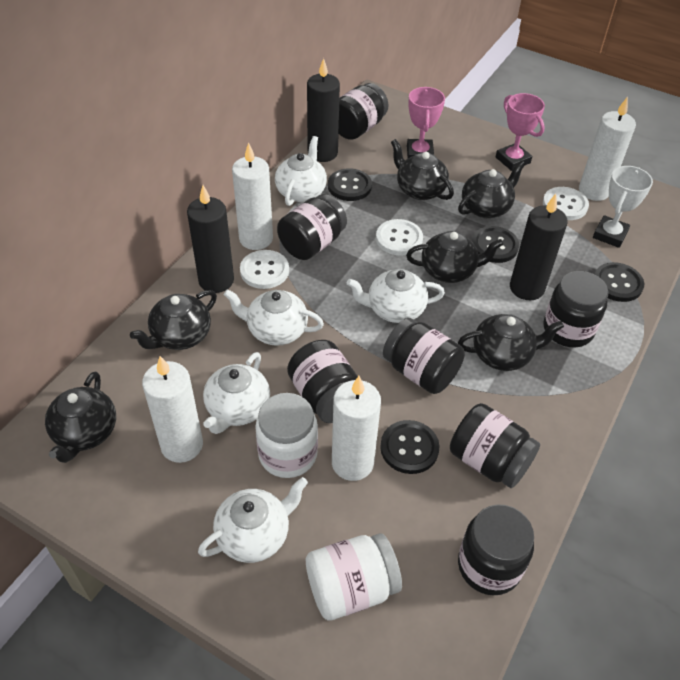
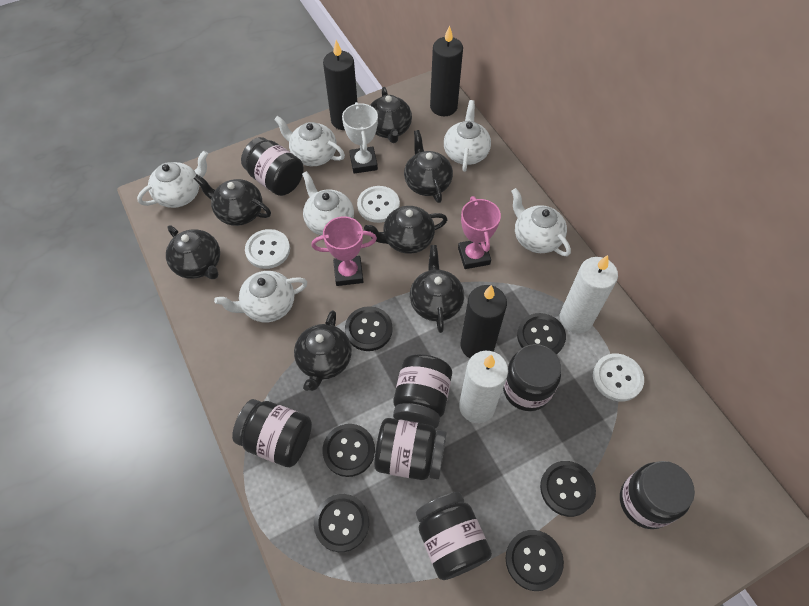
black button: 4 -> 6
black teapot: 6 -> 7
white candle: 4 -> 2
white jar: 2 -> 0
white teapot: 5 -> 6

